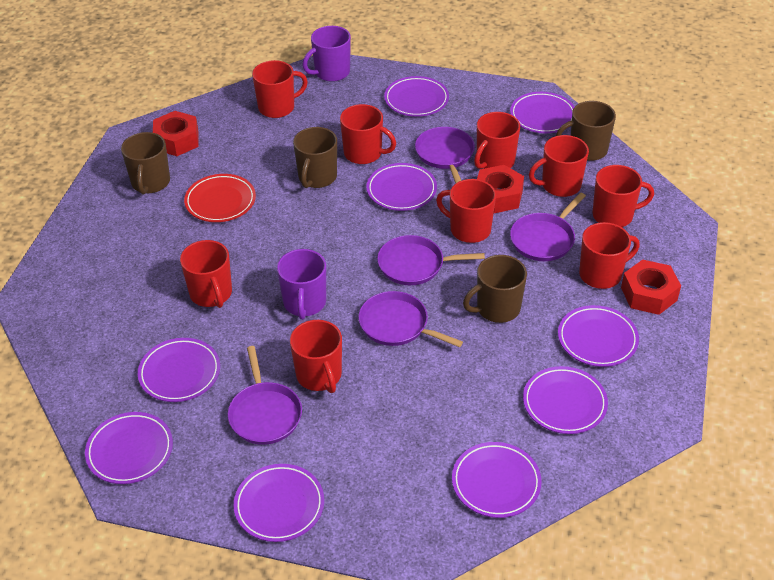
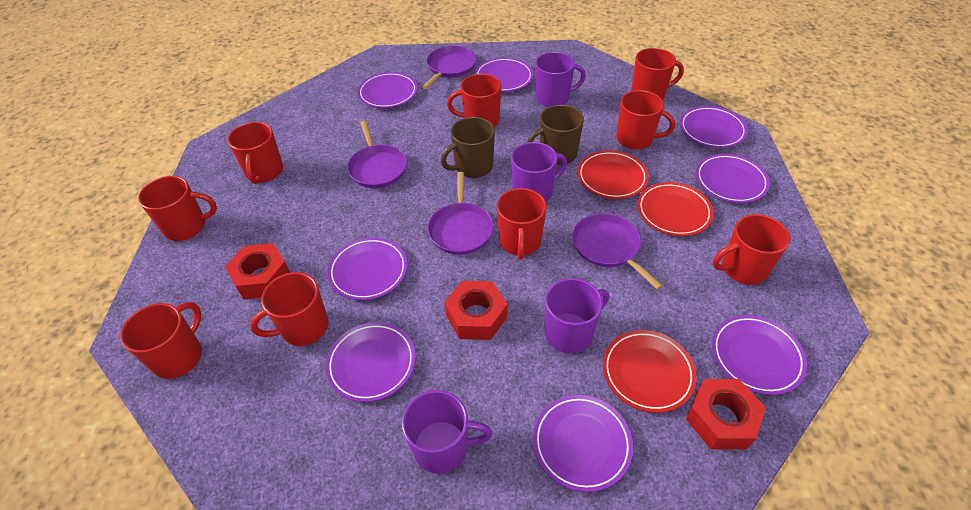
brown mug: 4 -> 2
purple mug: 2 -> 4
purple pan: 5 -> 4
purple plate: 9 -> 8
red plate: 1 -> 3

